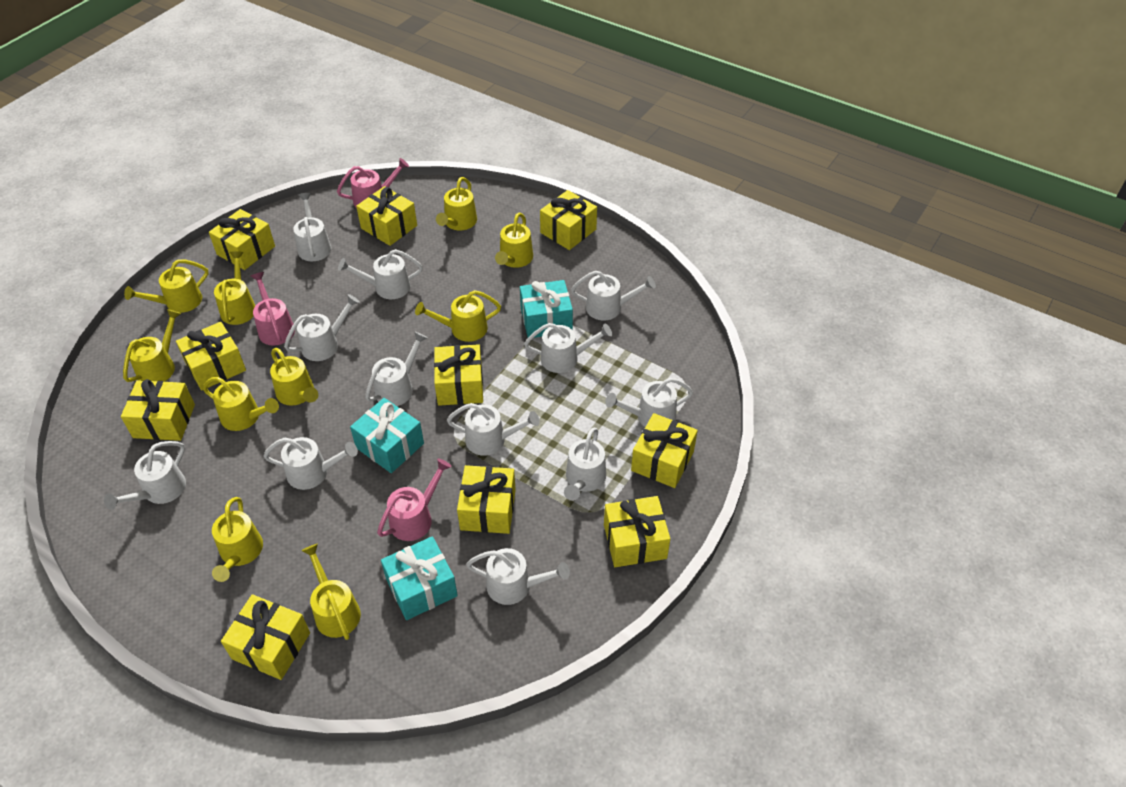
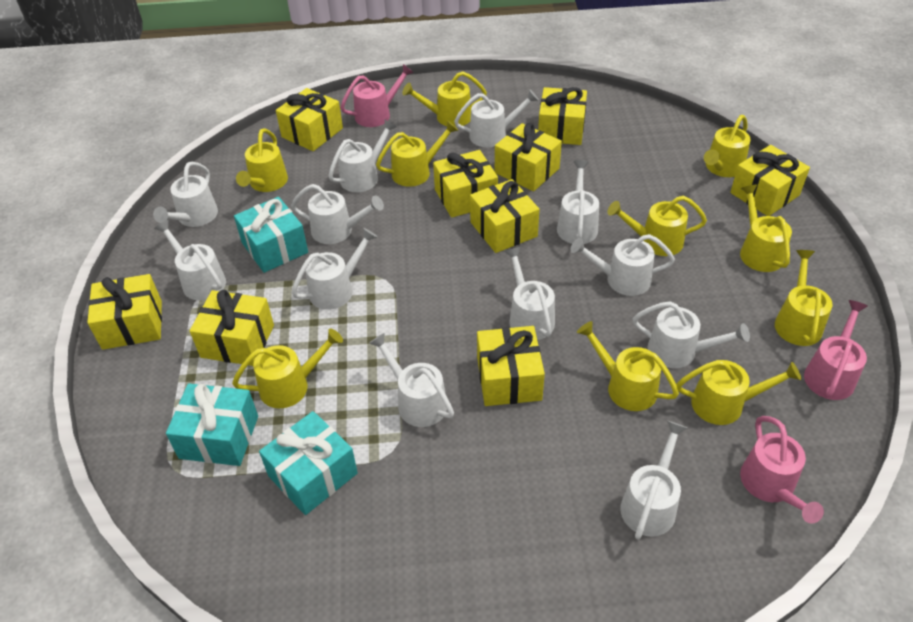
yellow gift: 10 -> 9

